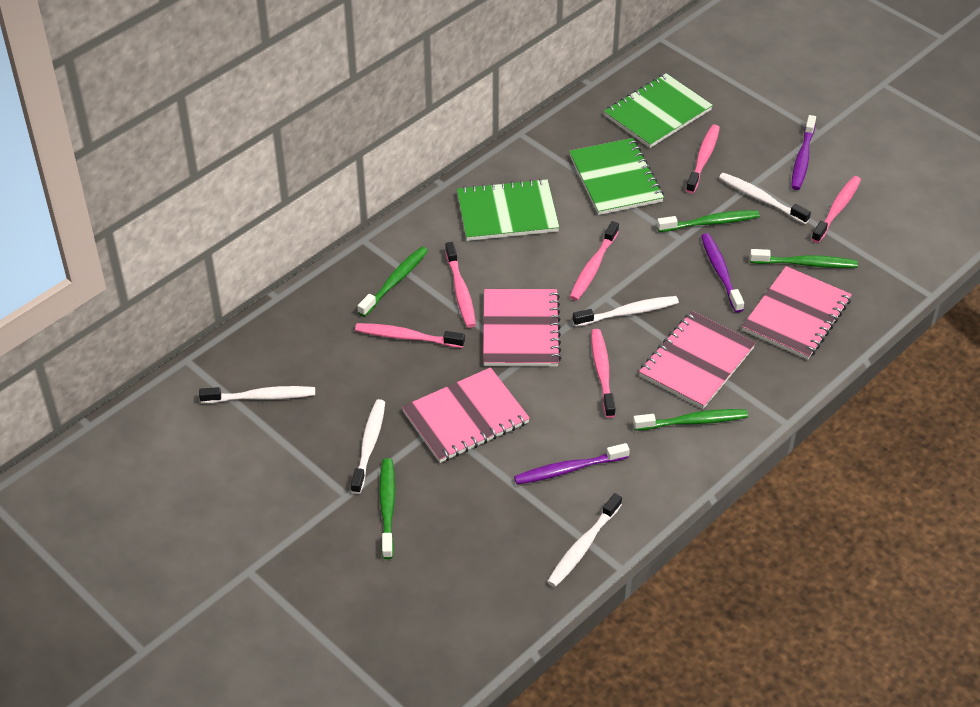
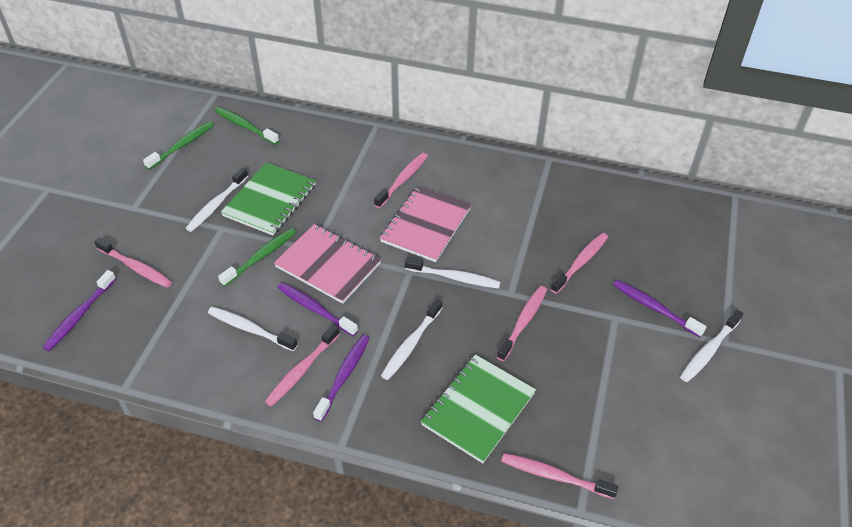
green notebook: 3 -> 2
green toothbrush: 5 -> 3
pink notebook: 4 -> 2
purple toothbrush: 3 -> 4

